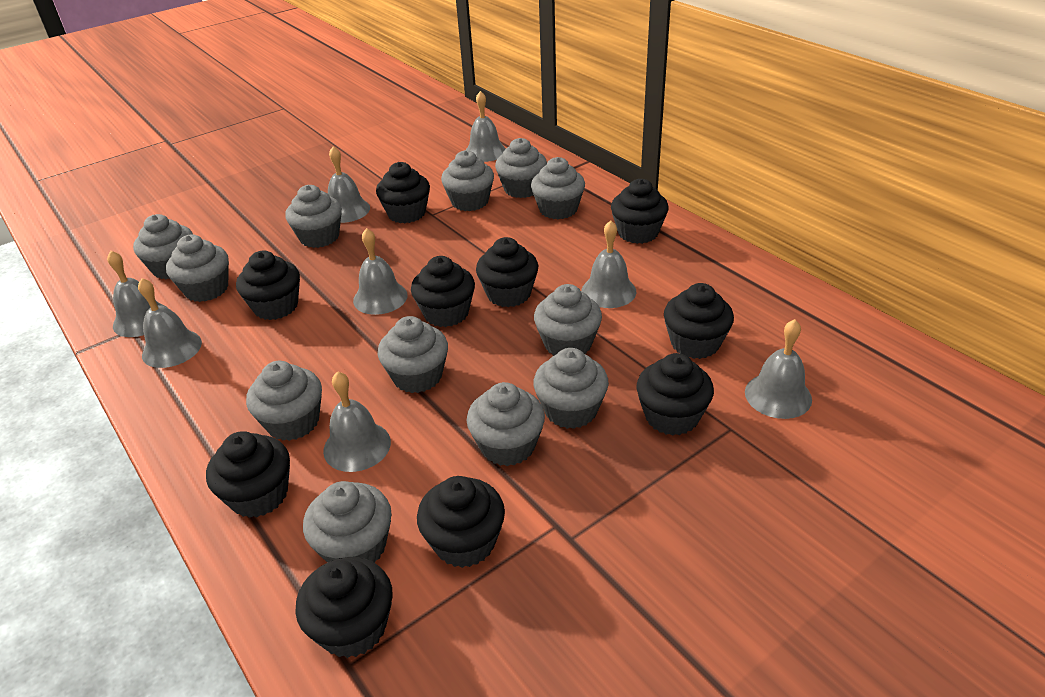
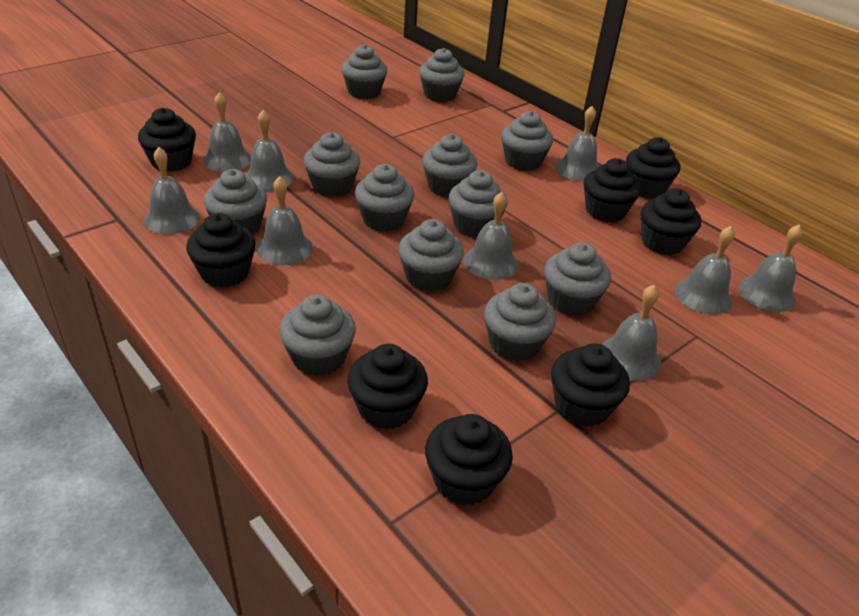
black cupcake: 10 -> 8
grey bell: 8 -> 9

